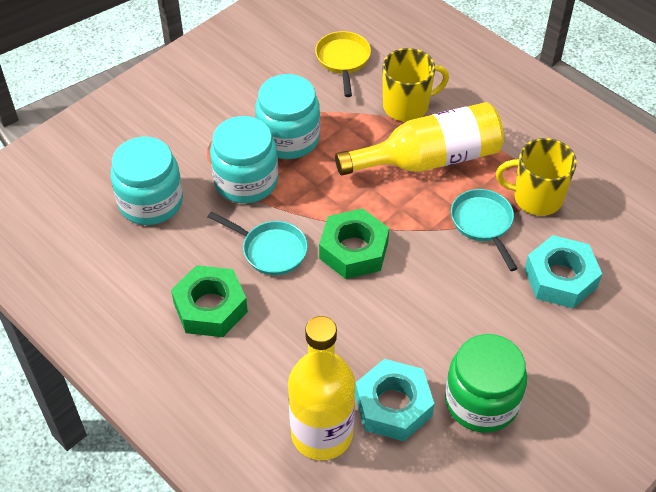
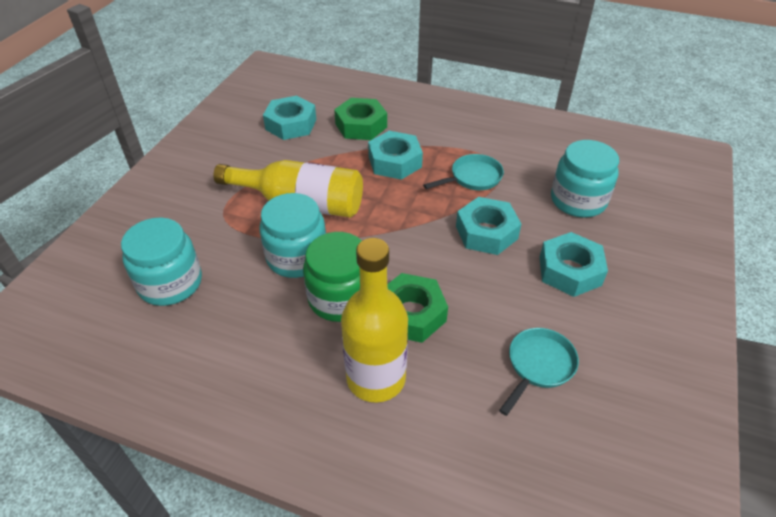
turquoise nut: 2 -> 4
yellow mug: 2 -> 0
yellow pan: 1 -> 0

